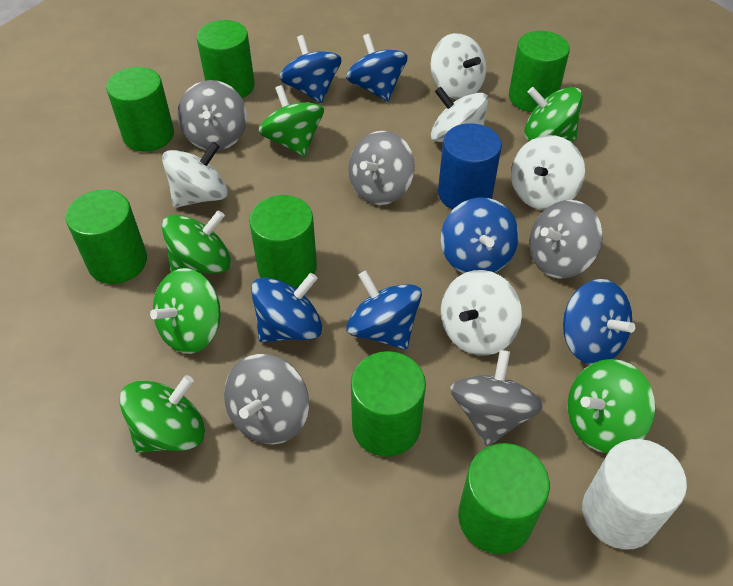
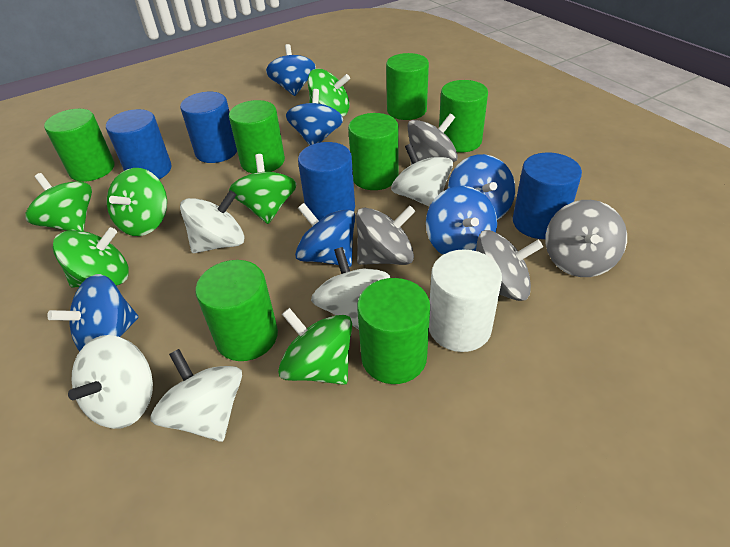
blue cylinder: 1 -> 4
grey spinning top: 5 -> 4

